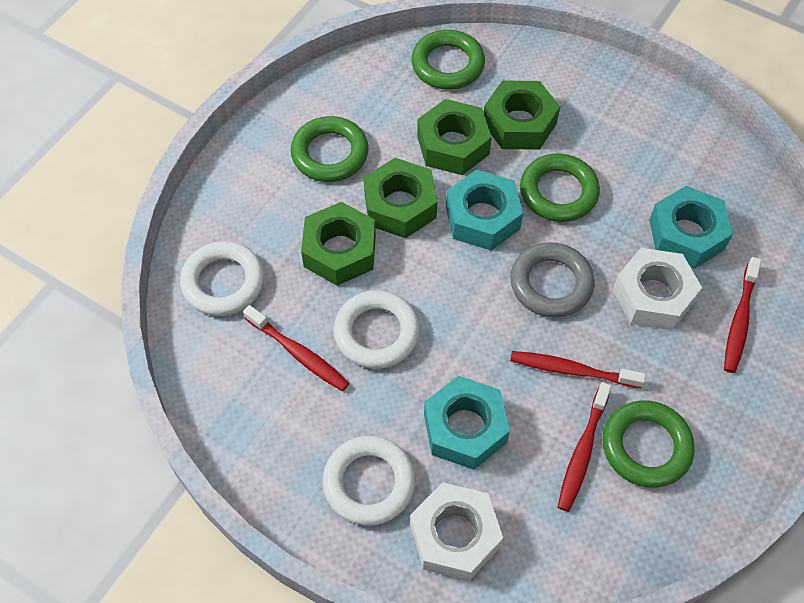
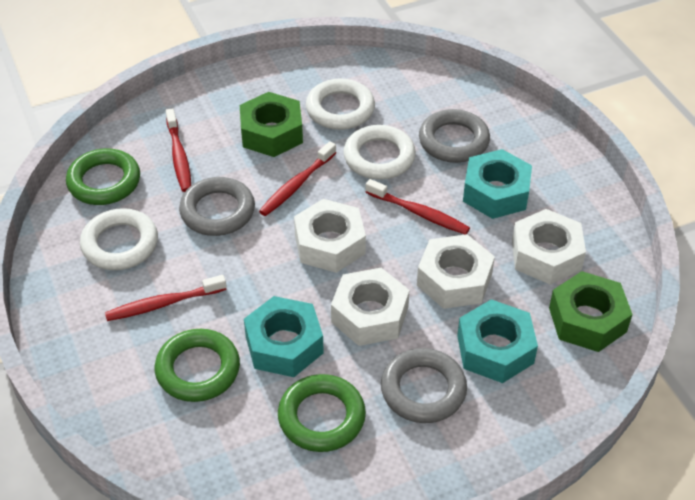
green nut: 4 -> 2
green ring: 4 -> 3
grey ring: 1 -> 3
white nut: 2 -> 4

